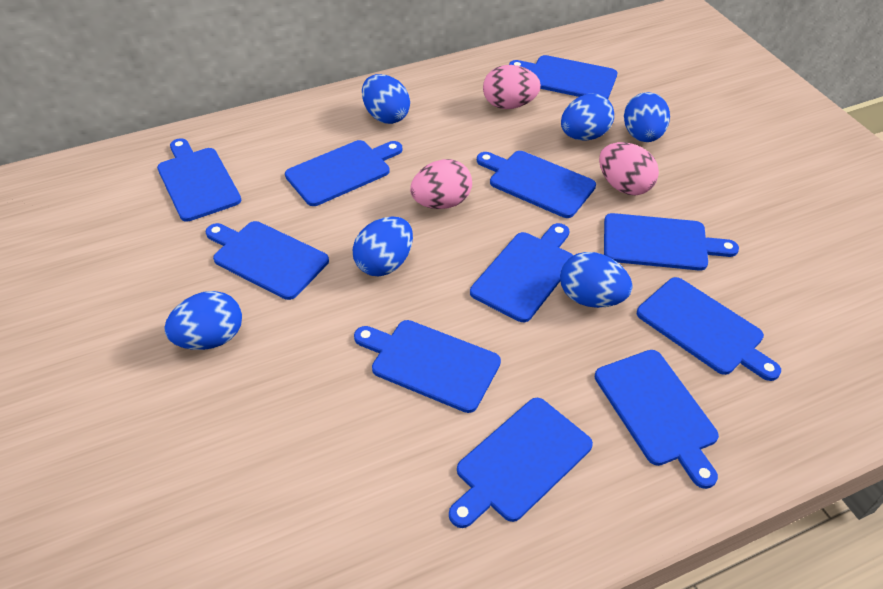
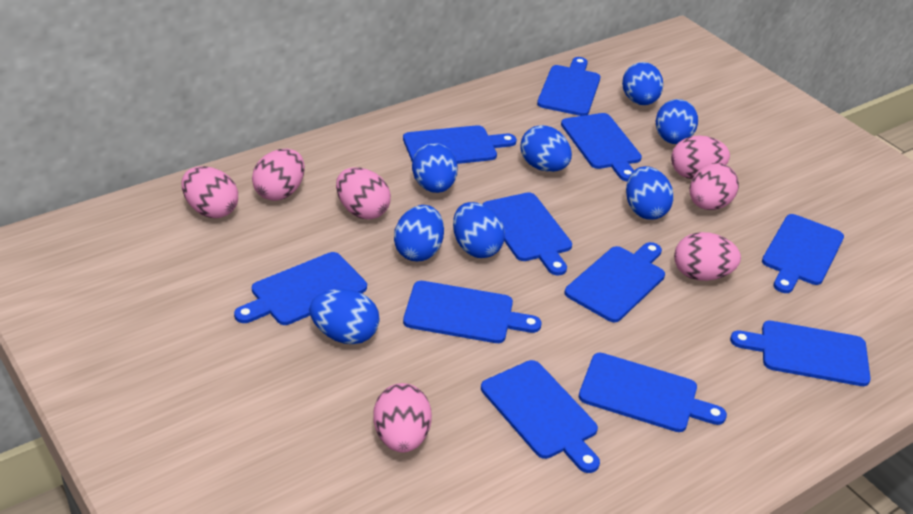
blue egg: 6 -> 8
pink egg: 3 -> 7

